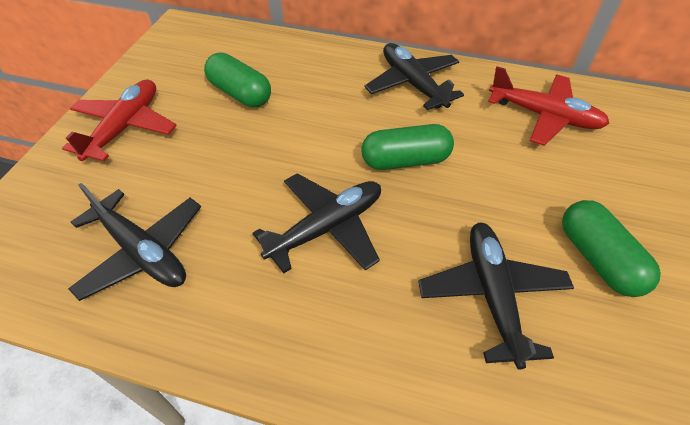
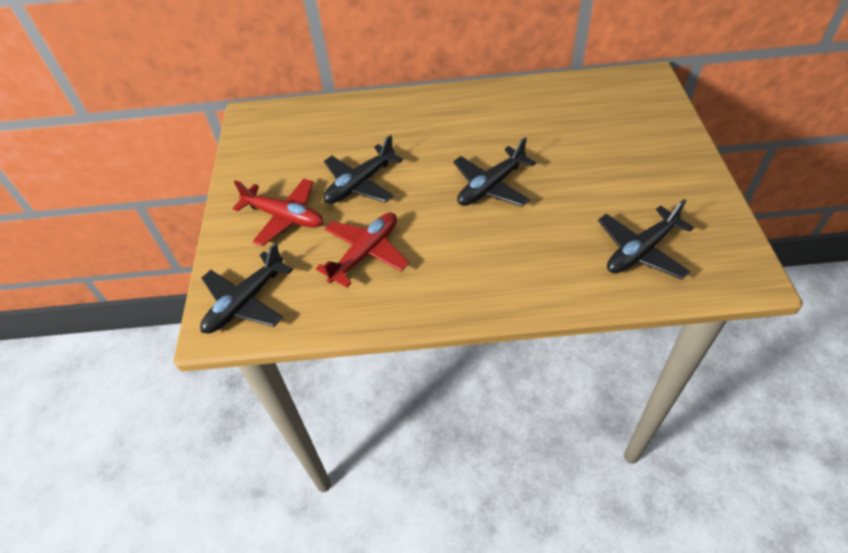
green capsule: 3 -> 0

